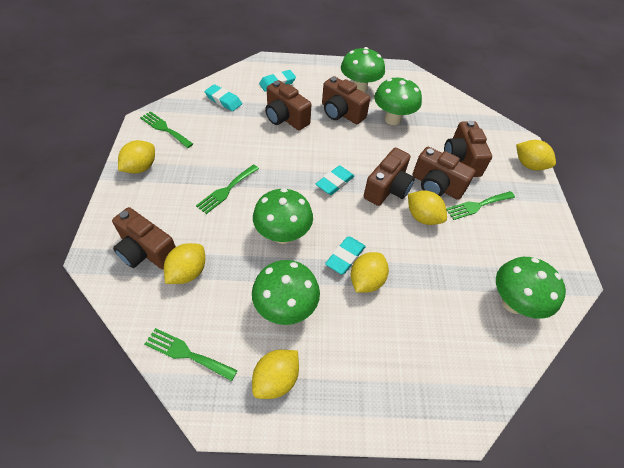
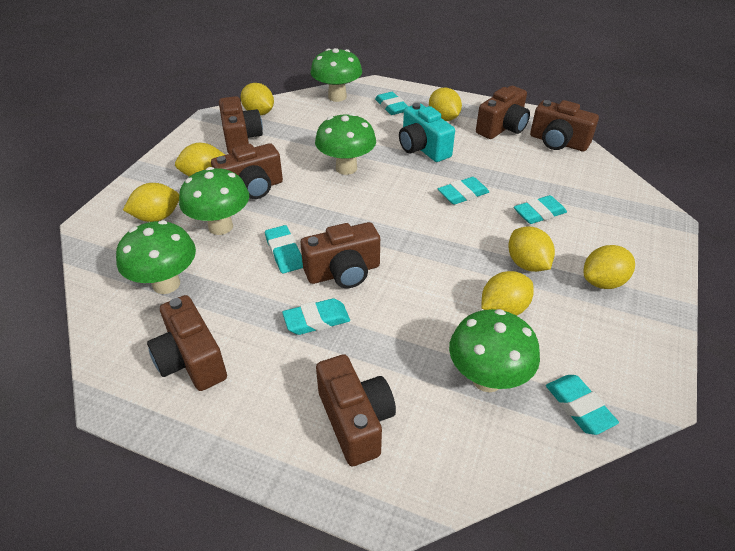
brown camera: 6 -> 7
green fork: 4 -> 0
turquoise camera: 0 -> 1
turquoise eraser: 4 -> 6
yellow lemon: 6 -> 7

